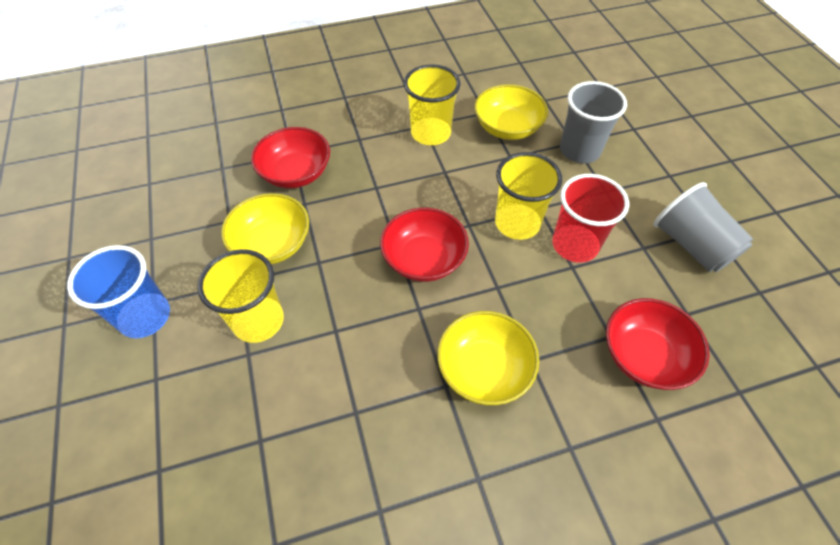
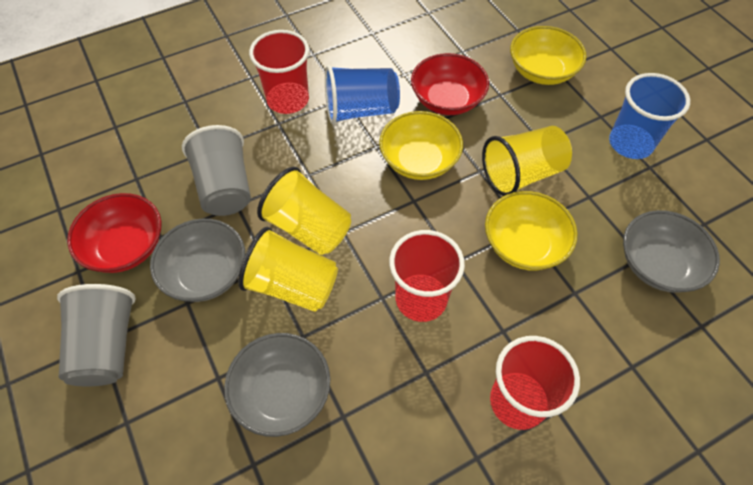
blue cup: 1 -> 2
grey bowl: 0 -> 3
red bowl: 3 -> 2
red cup: 1 -> 3

